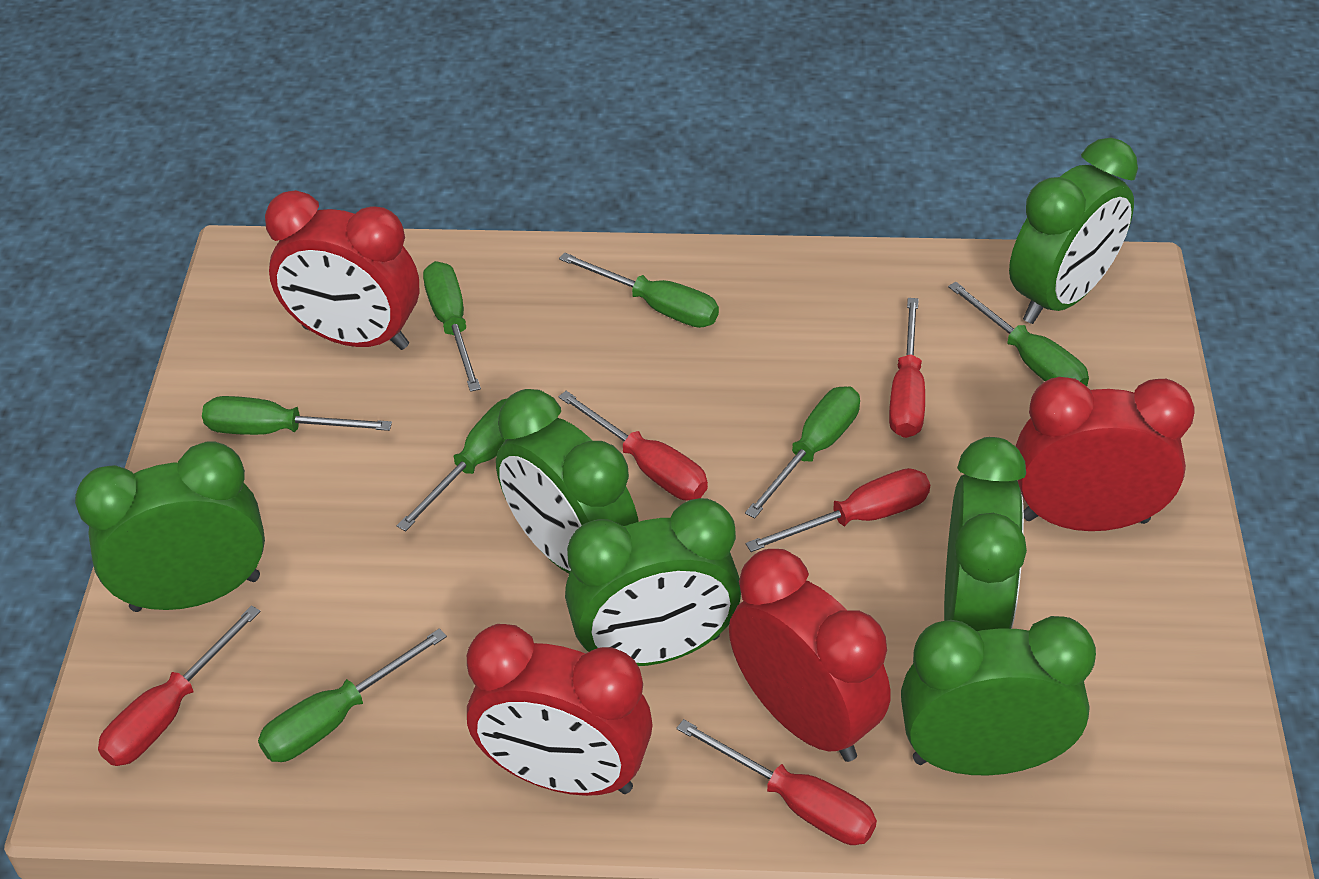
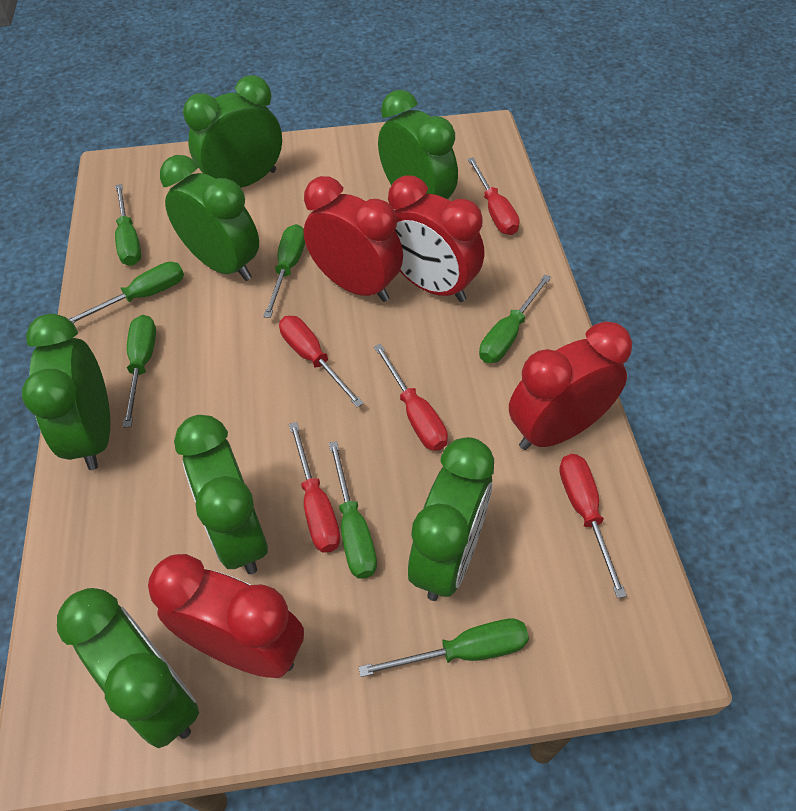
green clock: 6 -> 7

